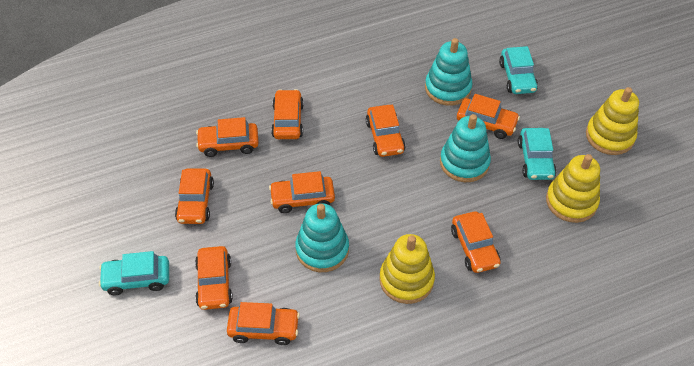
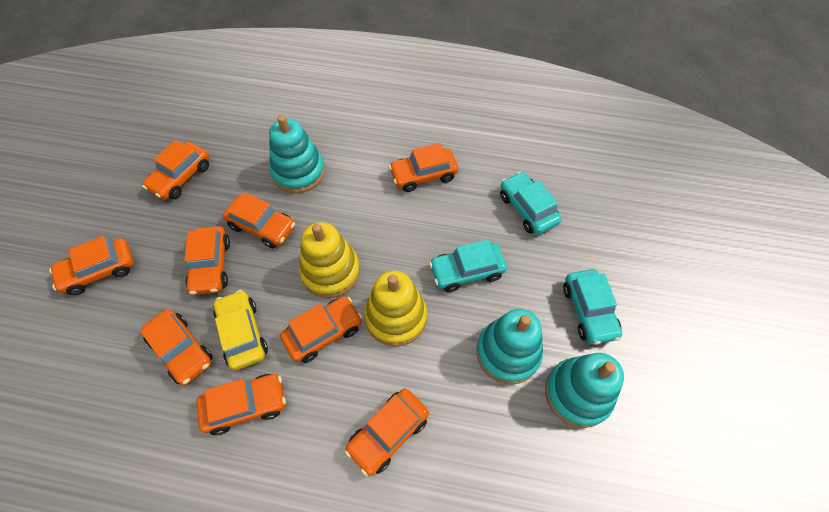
yellow car: 0 -> 1
yellow stacking toy: 3 -> 2

